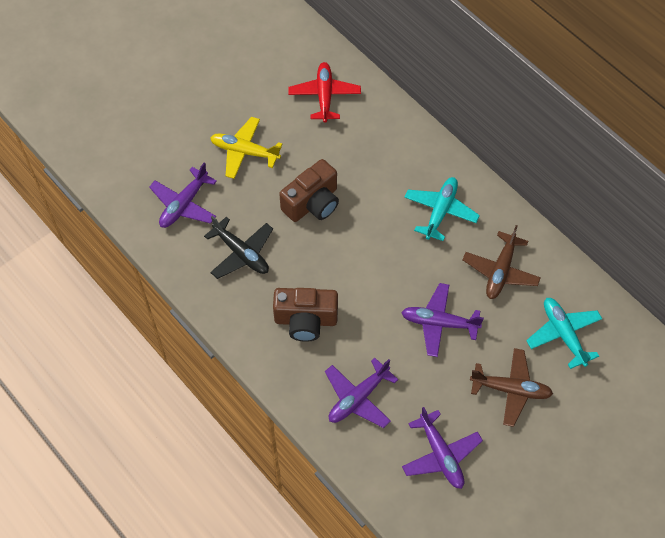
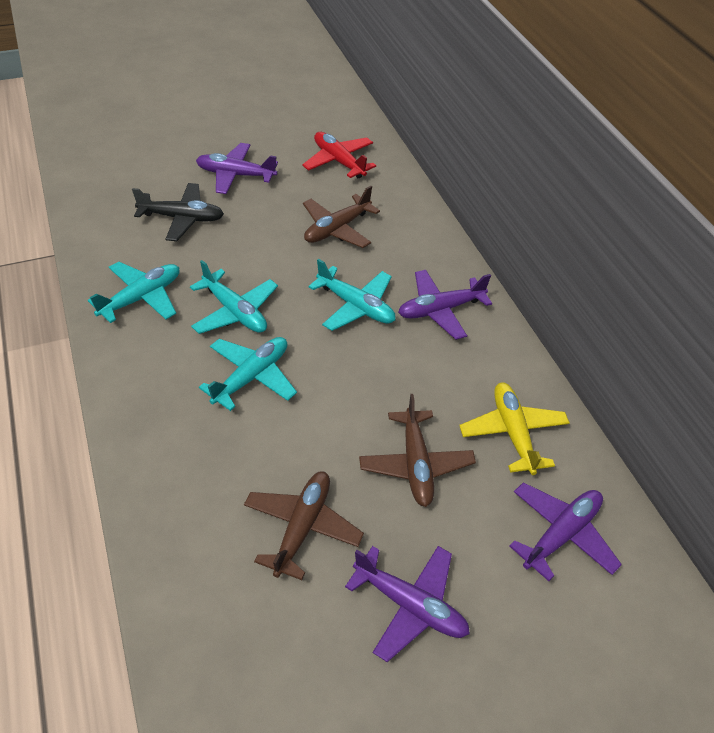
brown camera: 2 -> 0
brown plane: 2 -> 3
turquoise plane: 2 -> 4

